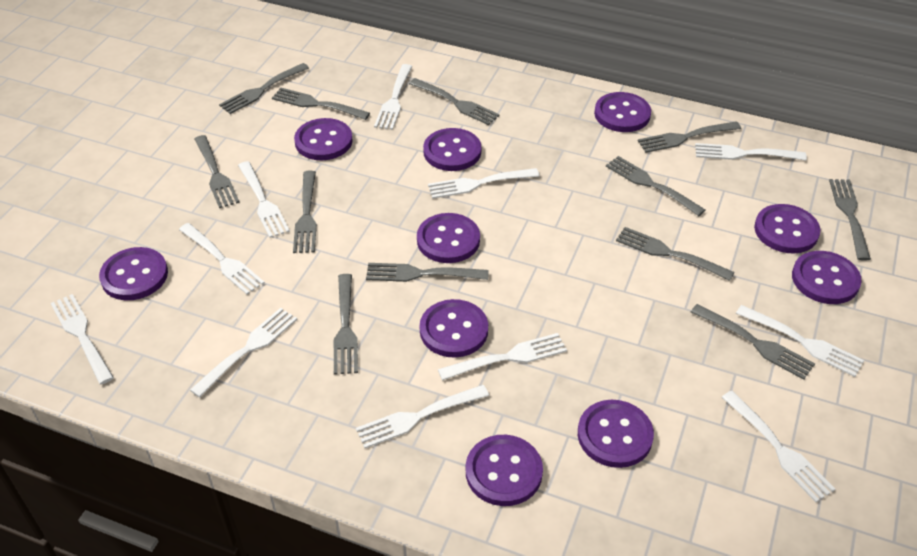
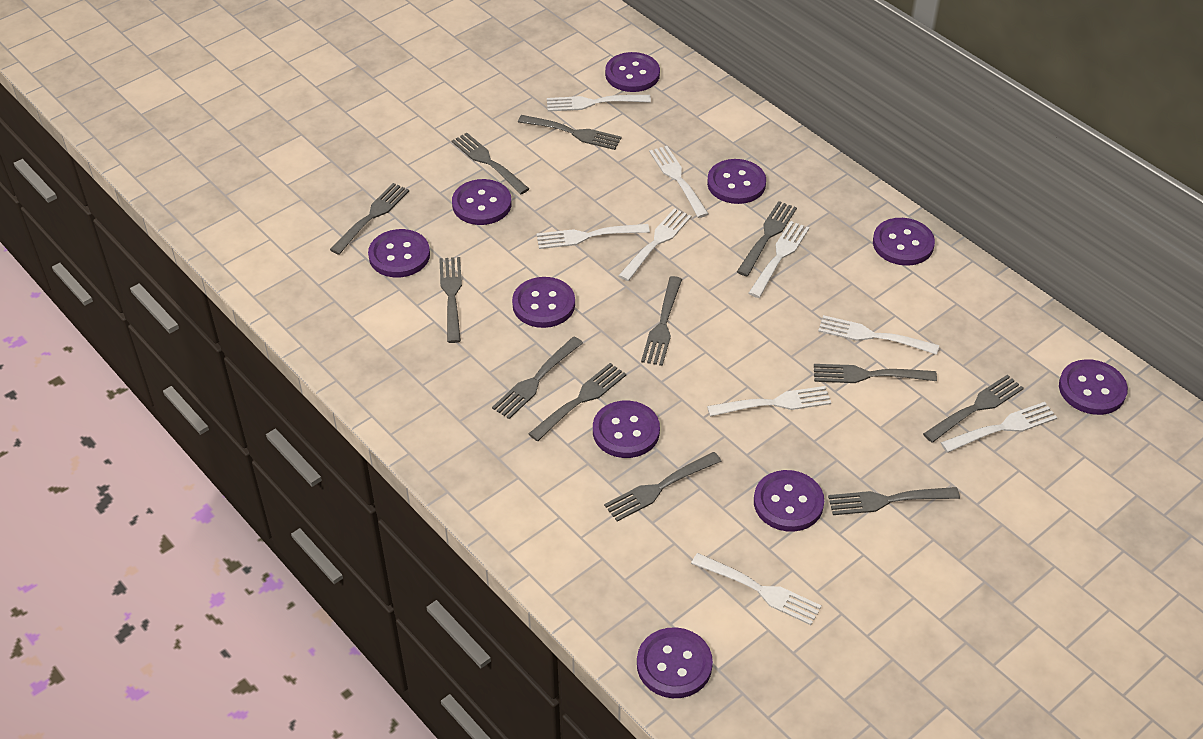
white fork: 11 -> 9

